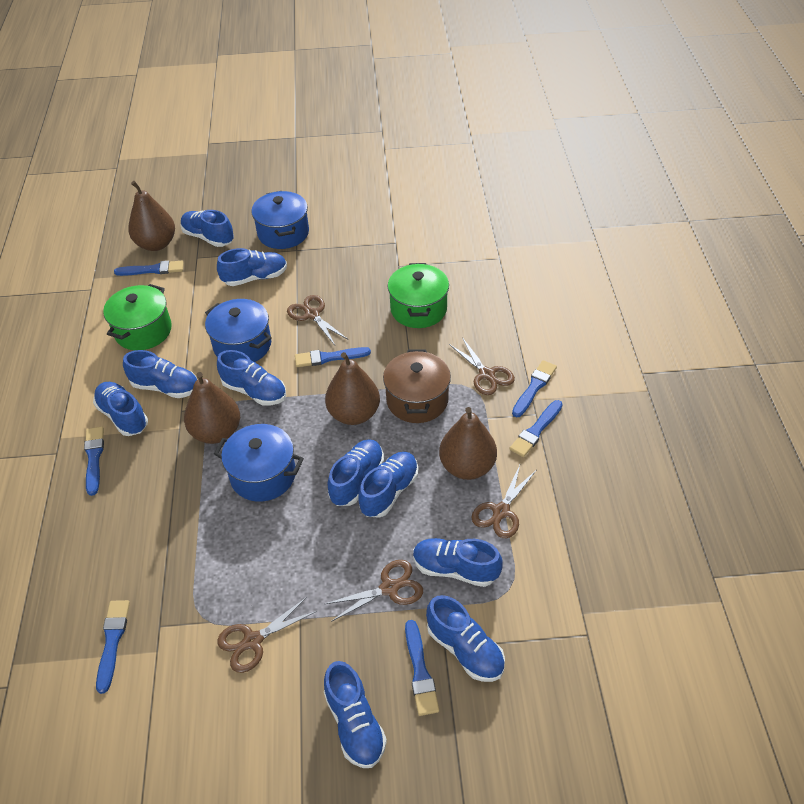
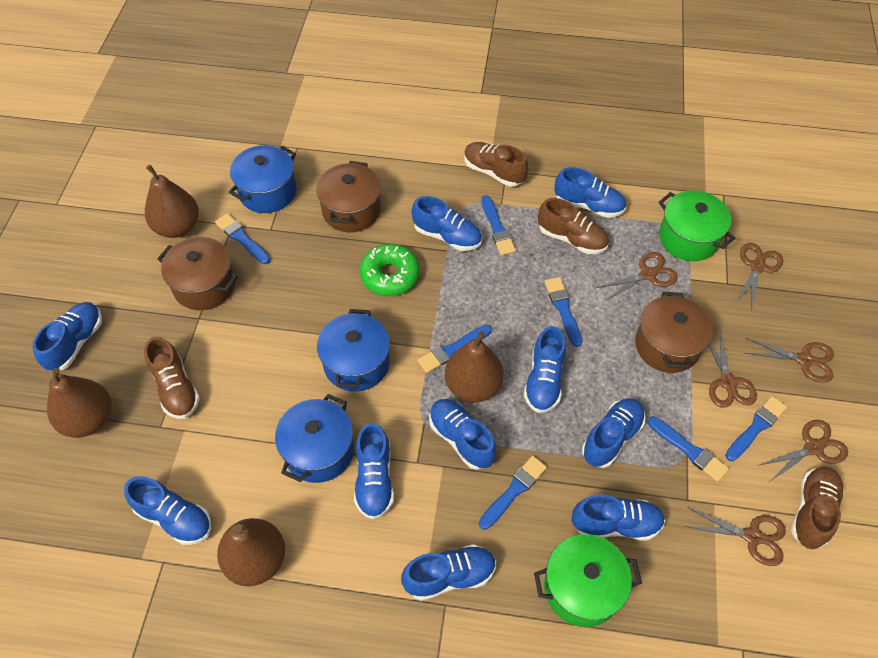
brown pot: 1 -> 3
brown scissors: 5 -> 6
brown shoe: 0 -> 4
green donut: 0 -> 1

